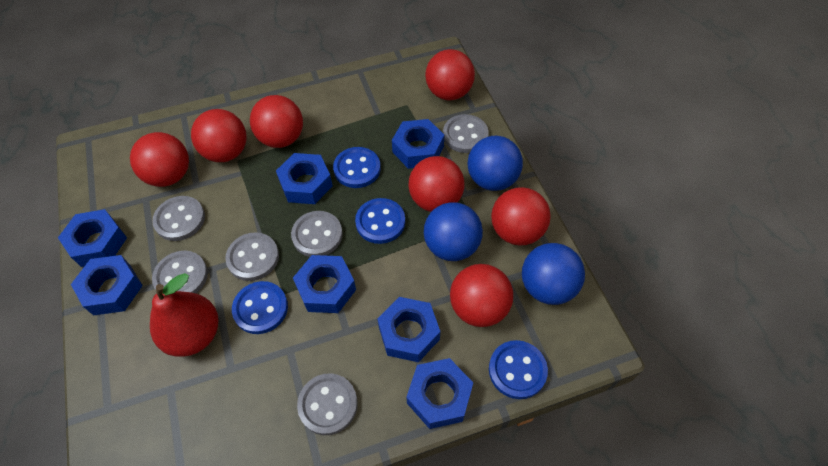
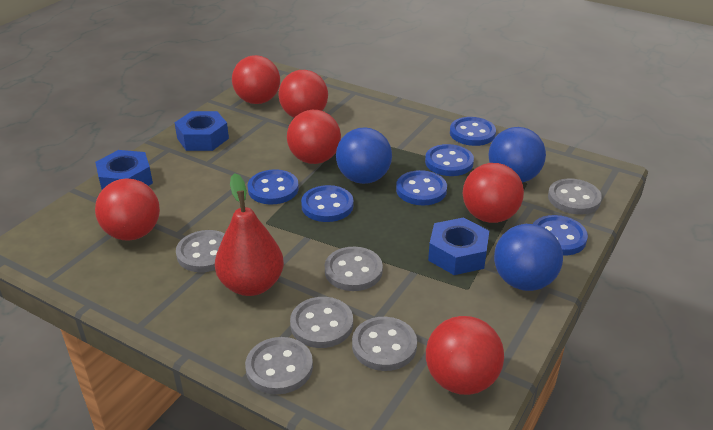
blue button: 4 -> 6
blue nut: 7 -> 3
red ball: 7 -> 6

